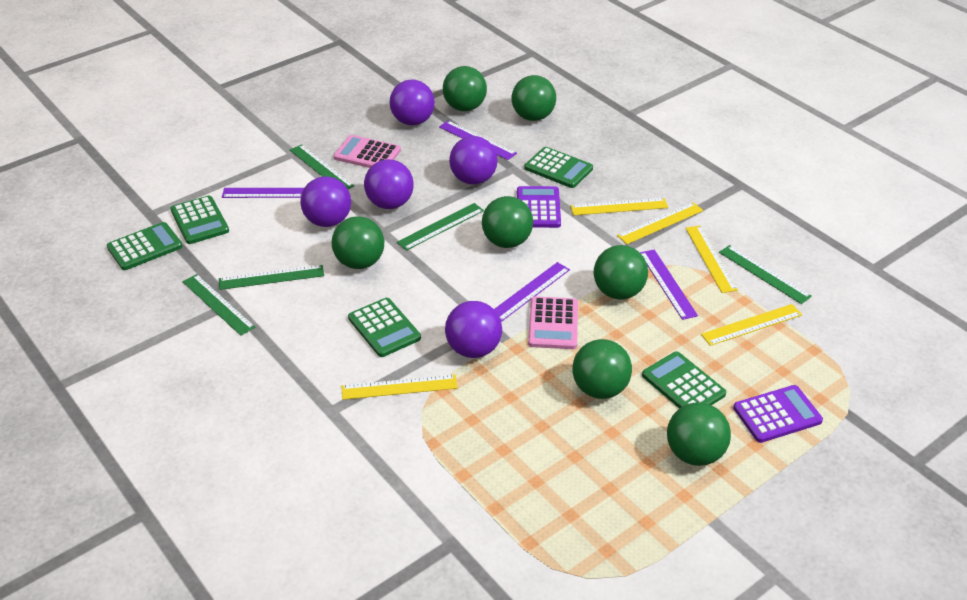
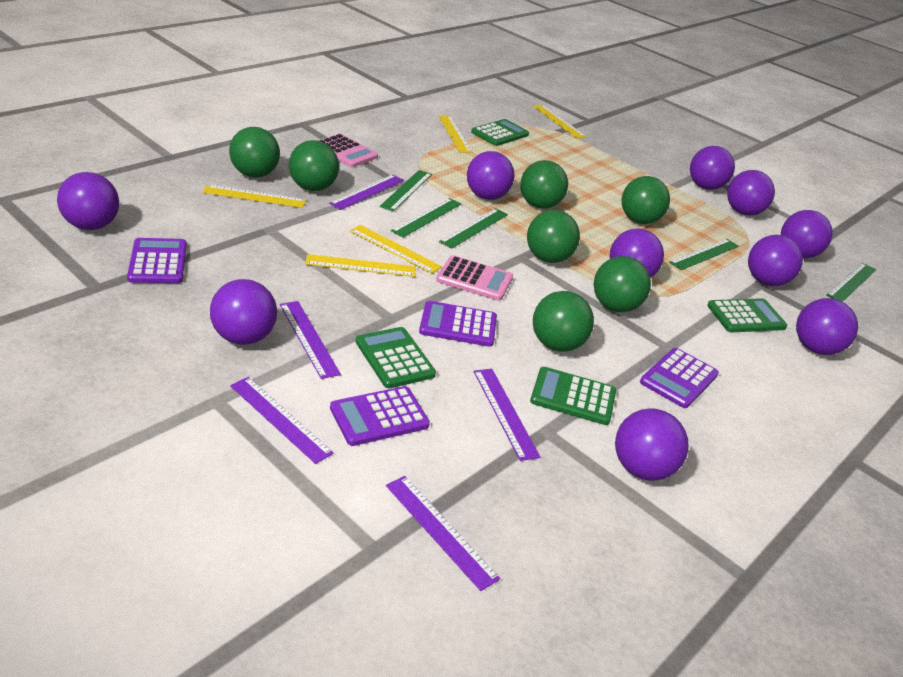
green calculator: 5 -> 4
purple ball: 5 -> 10
purple calculator: 2 -> 4
purple ruler: 4 -> 5

